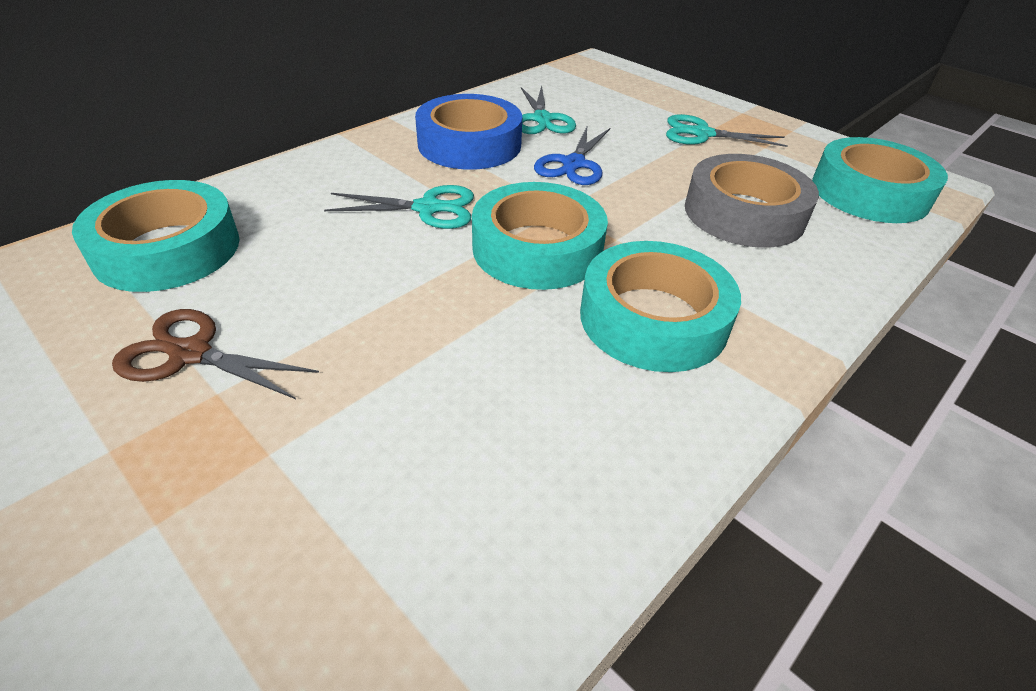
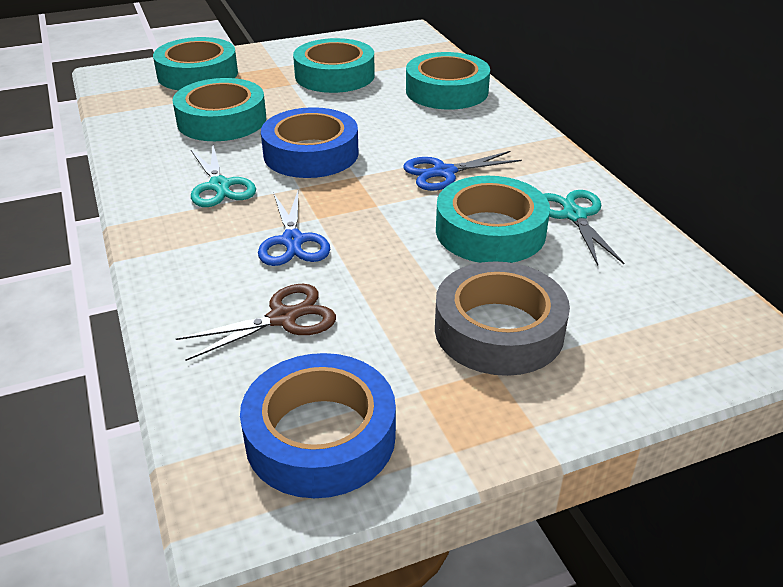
blue scissors: 1 -> 2
blue tape: 1 -> 2
turquoise scissors: 3 -> 2
turquoise tape: 4 -> 5

